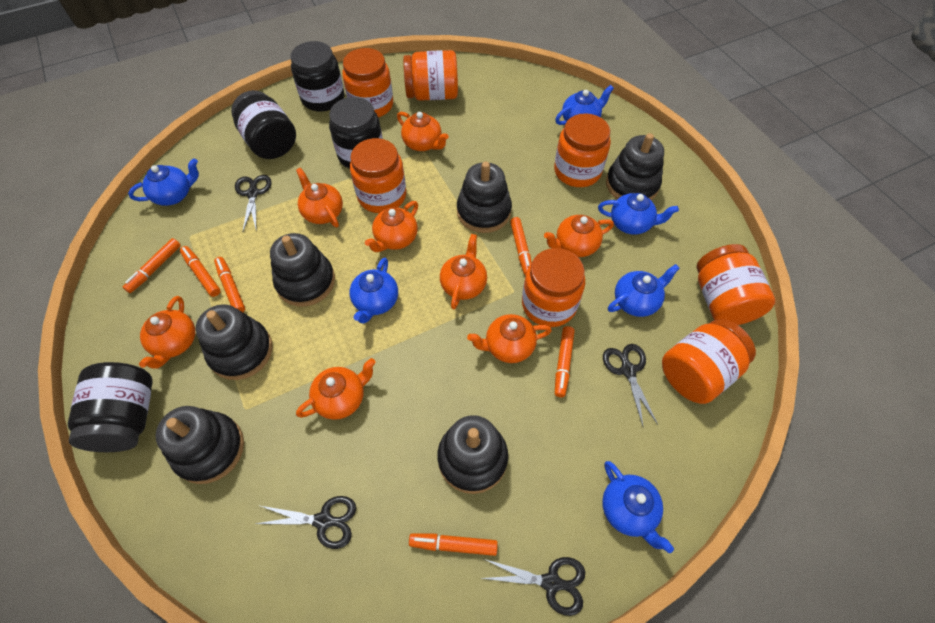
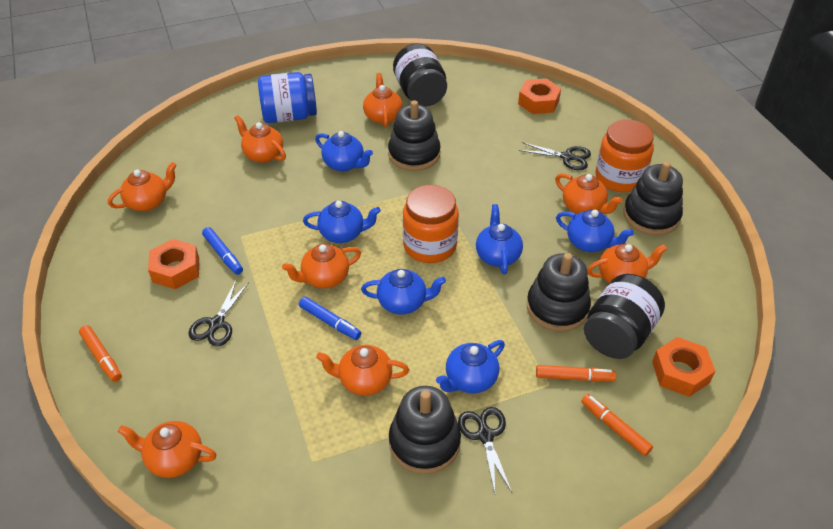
black jar: 4 -> 2
black scissors: 4 -> 3
black stacking toy: 6 -> 4
blue jar: 0 -> 1
blue marker: 0 -> 2
orange jar: 7 -> 2
orange marker: 6 -> 3
orange nut: 0 -> 3

